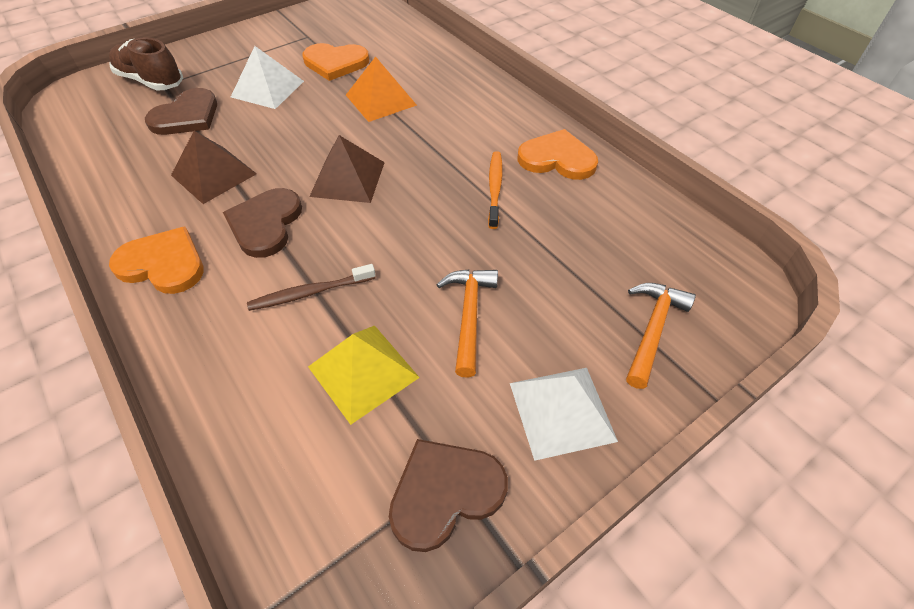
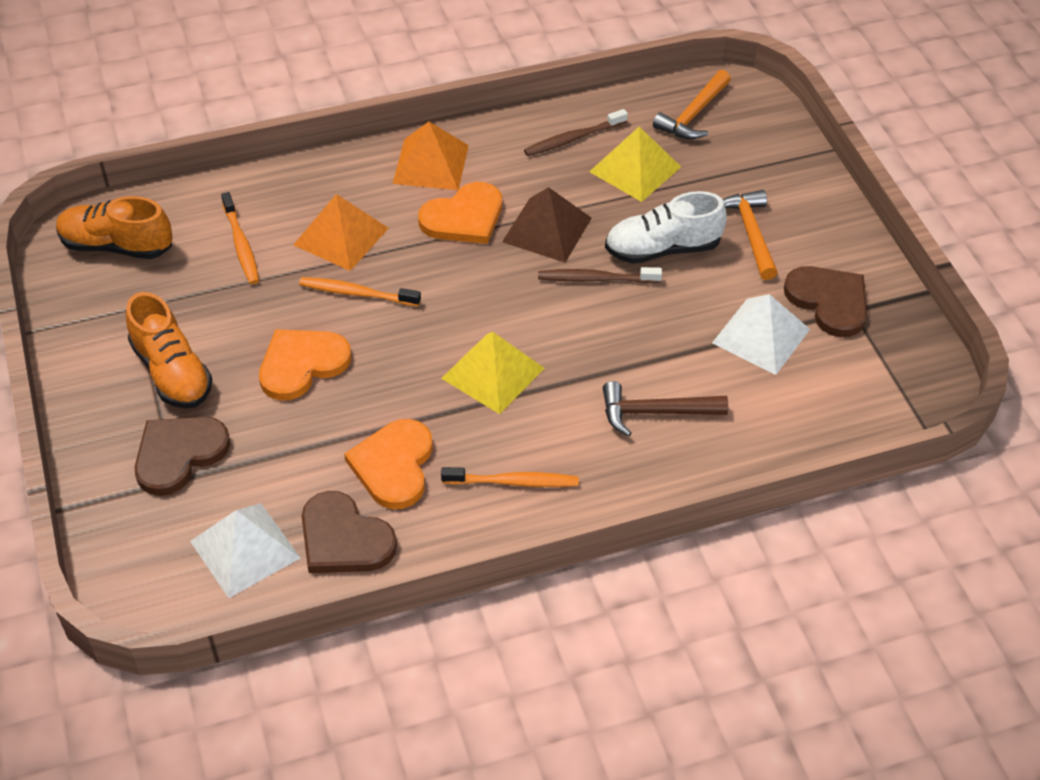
brown hammer: 0 -> 1
brown pyramid: 2 -> 1
brown shoe: 1 -> 0
brown toothbrush: 1 -> 2
orange pyramid: 1 -> 2
orange shoe: 0 -> 2
orange toothbrush: 1 -> 3
white shoe: 0 -> 1
yellow pyramid: 1 -> 2

